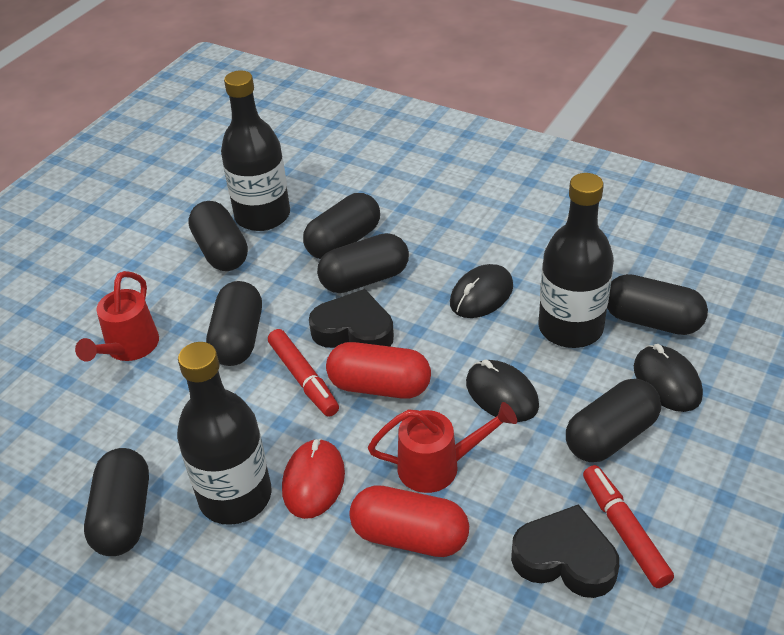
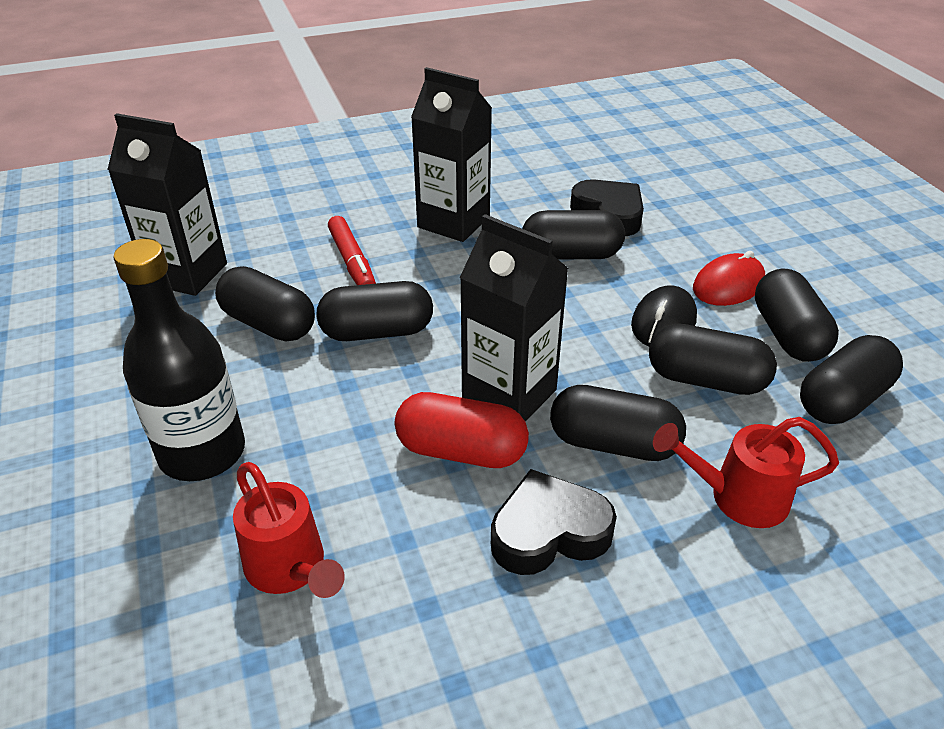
black bottle: 3 -> 1
black carton: 0 -> 3
black mouse: 3 -> 1
red capsule: 2 -> 1
red marker: 2 -> 1

